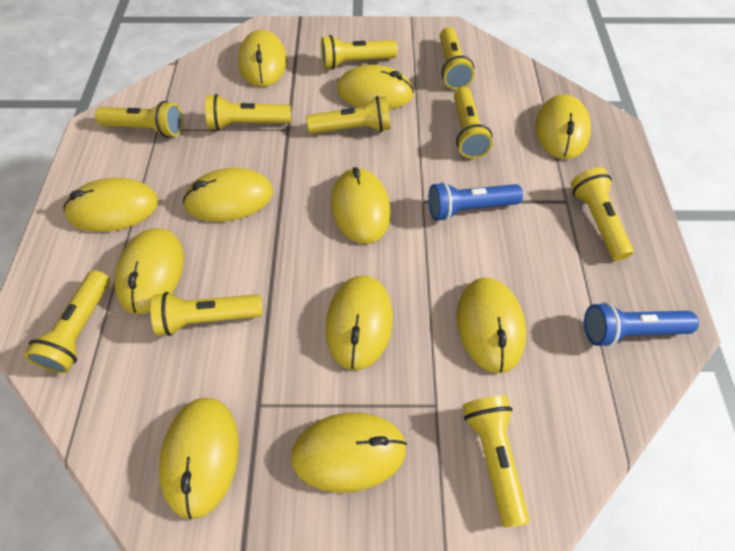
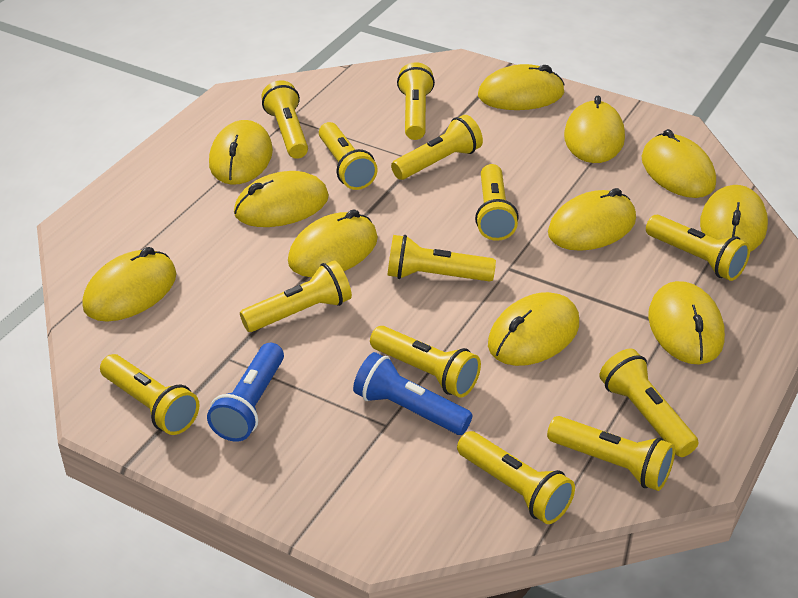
yellow flashlight: 10 -> 13

